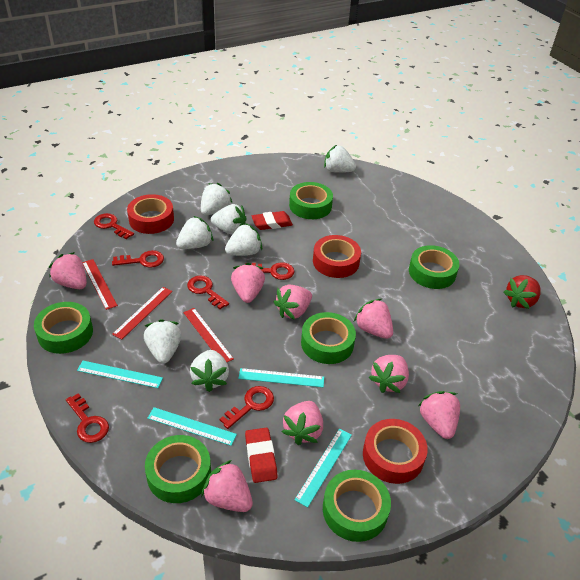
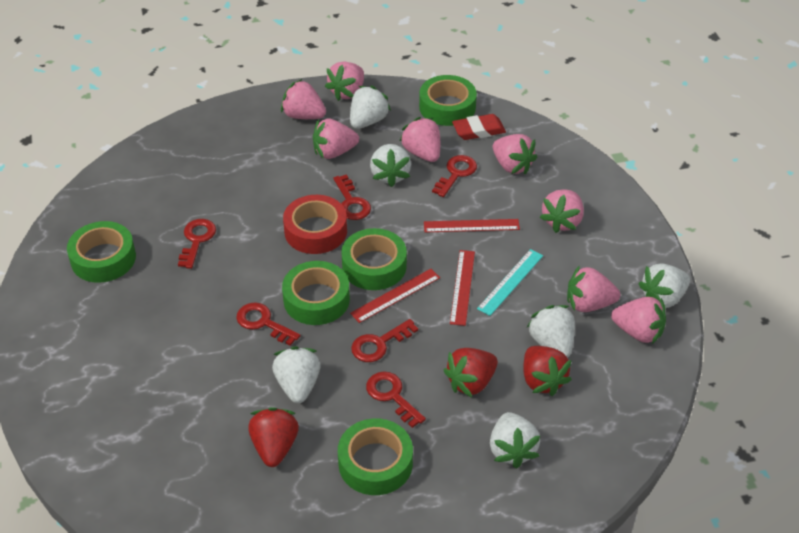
green tape: 6 -> 5
red eraser: 2 -> 1
red strawberry: 1 -> 3
red tape: 3 -> 1
turquoise ruler: 4 -> 1
white strawberry: 7 -> 6

